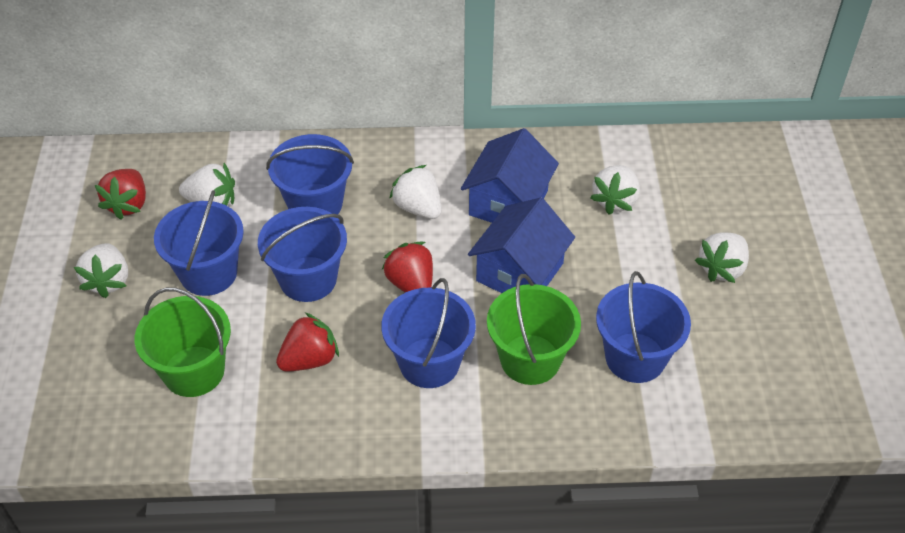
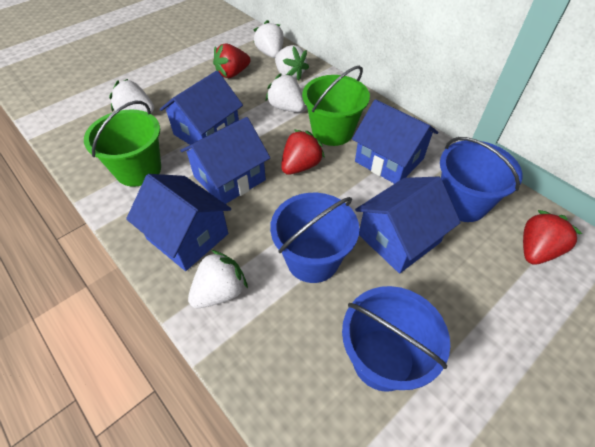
blue bucket: 5 -> 3
blue house: 2 -> 5

